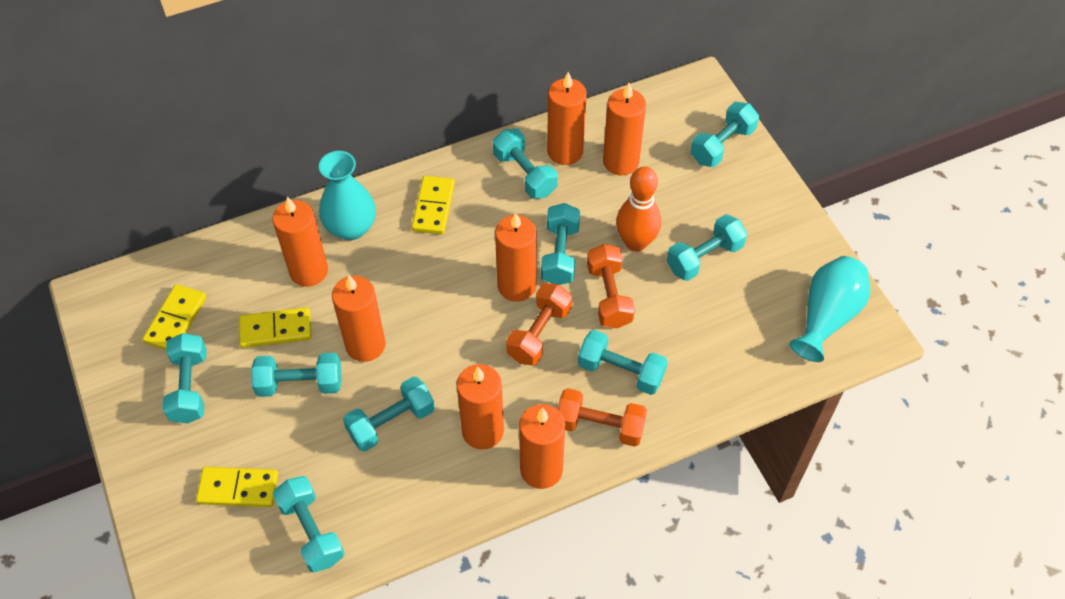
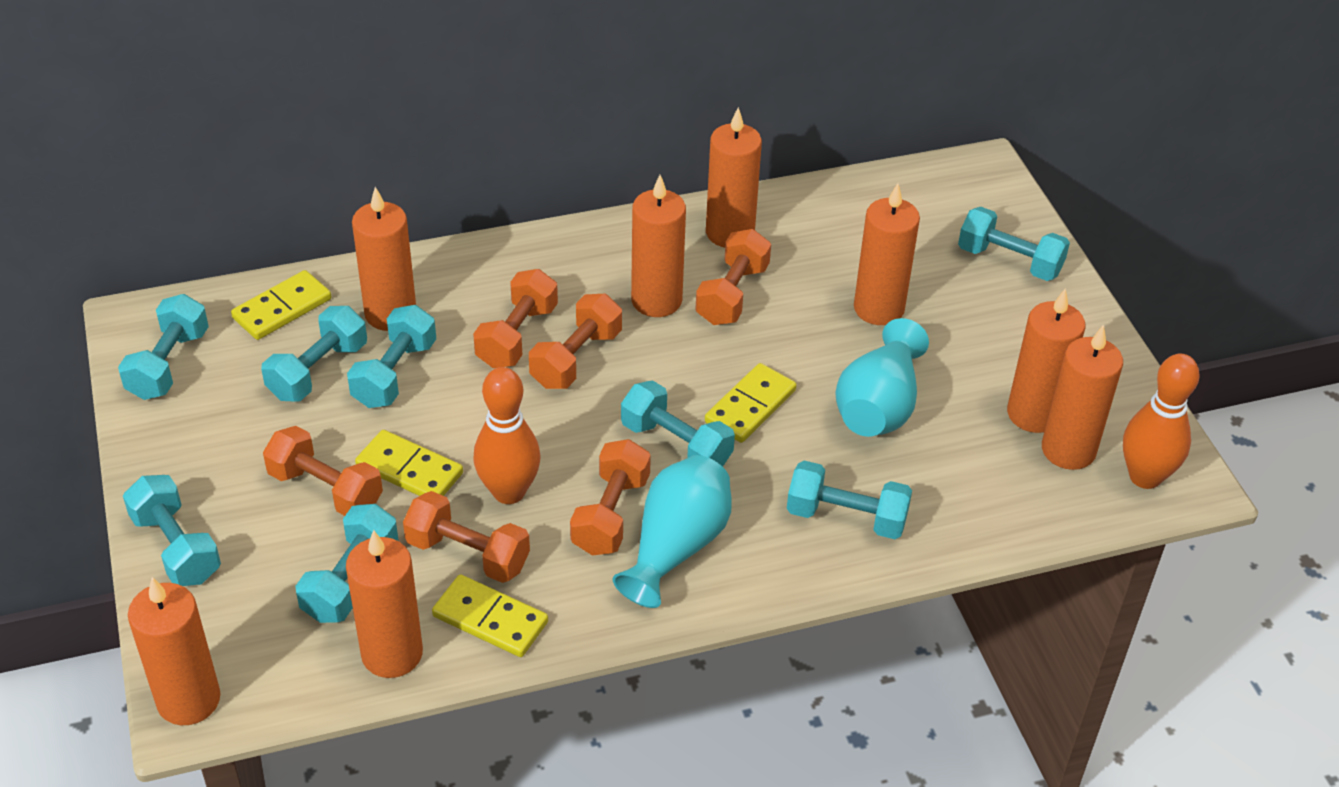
orange bowling pin: 1 -> 2
orange candle: 7 -> 8
orange dumbbell: 3 -> 6
turquoise dumbbell: 9 -> 8

